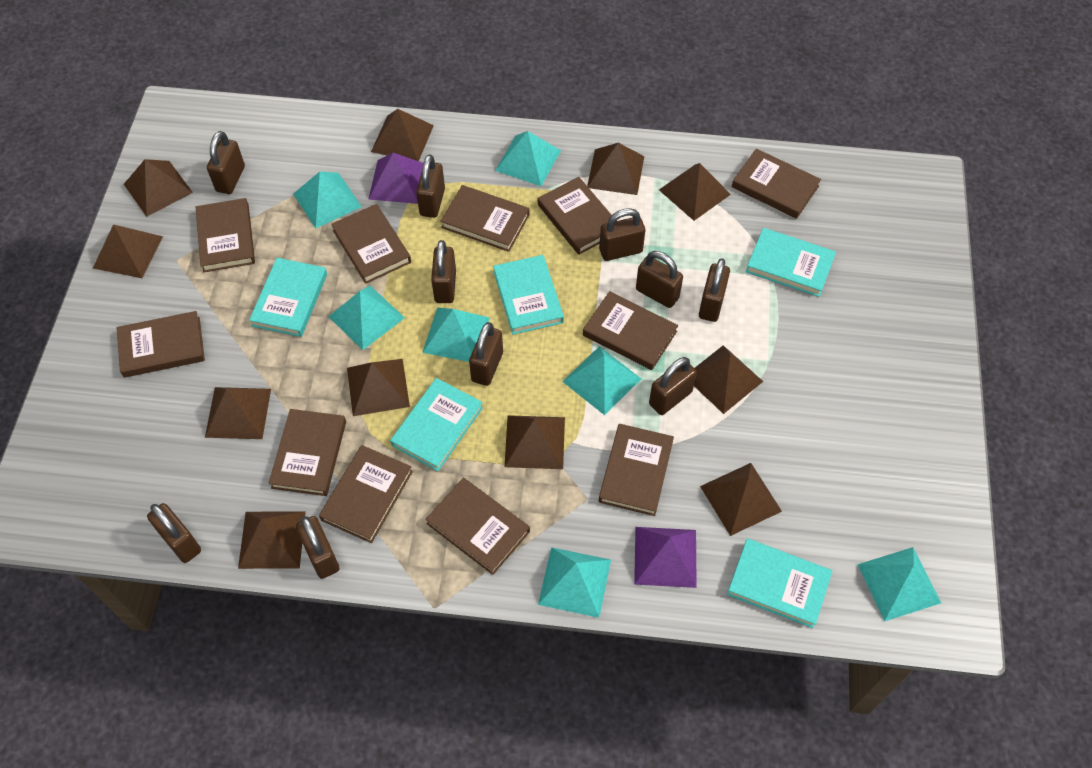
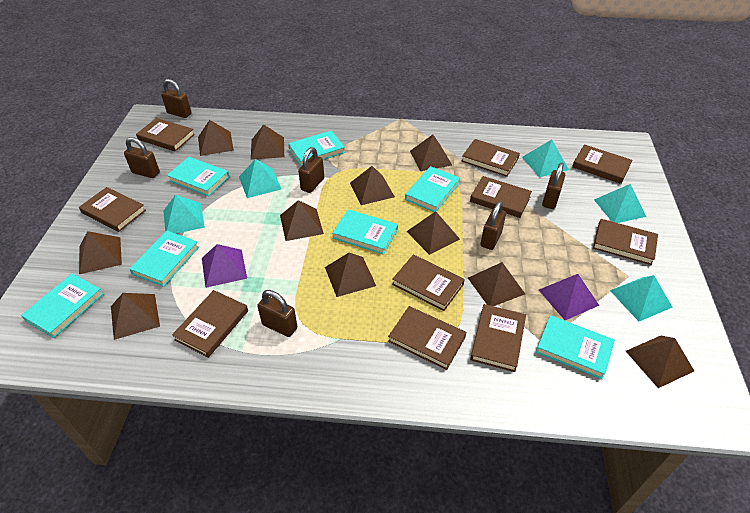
brown book: 11 -> 10
brown padlock: 10 -> 6
turquoise book: 5 -> 7
turquoise pyramid: 7 -> 5

